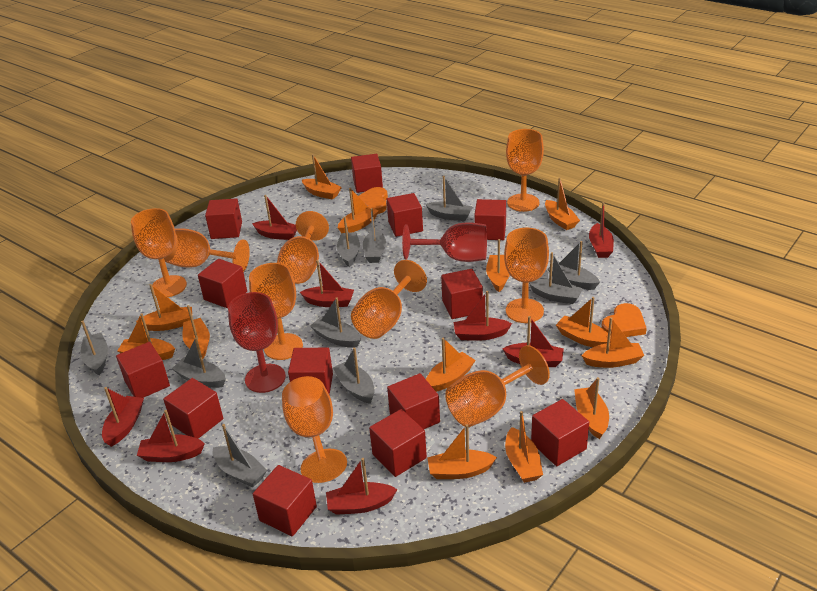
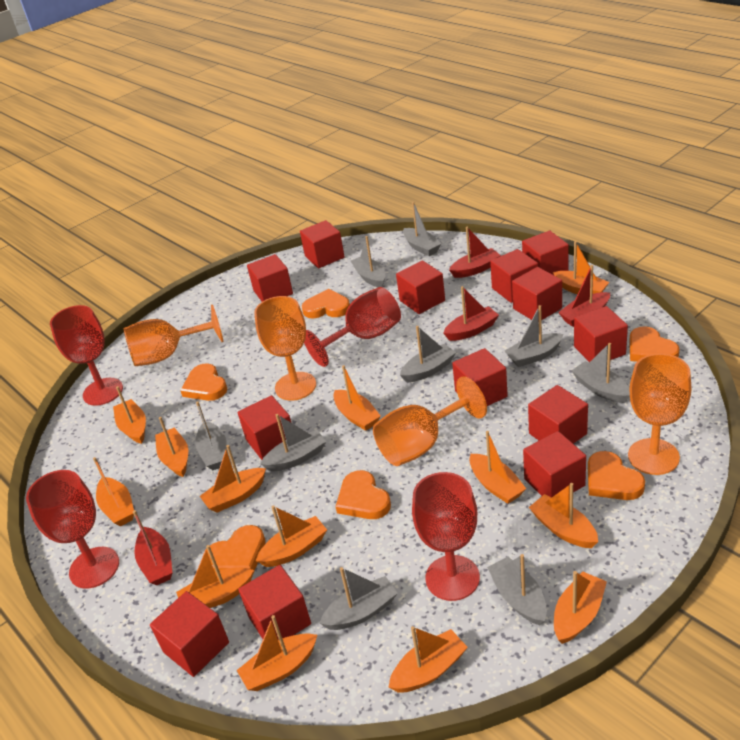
grey boat: 10 -> 9
orange goblet: 9 -> 4
orange heart: 2 -> 6
red boat: 8 -> 4
red goblet: 2 -> 4

